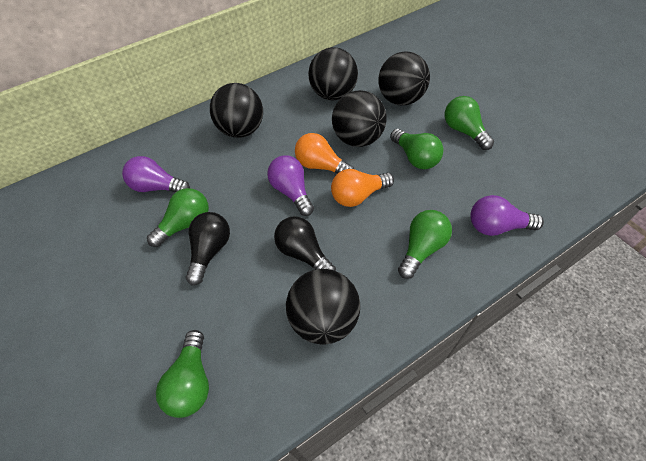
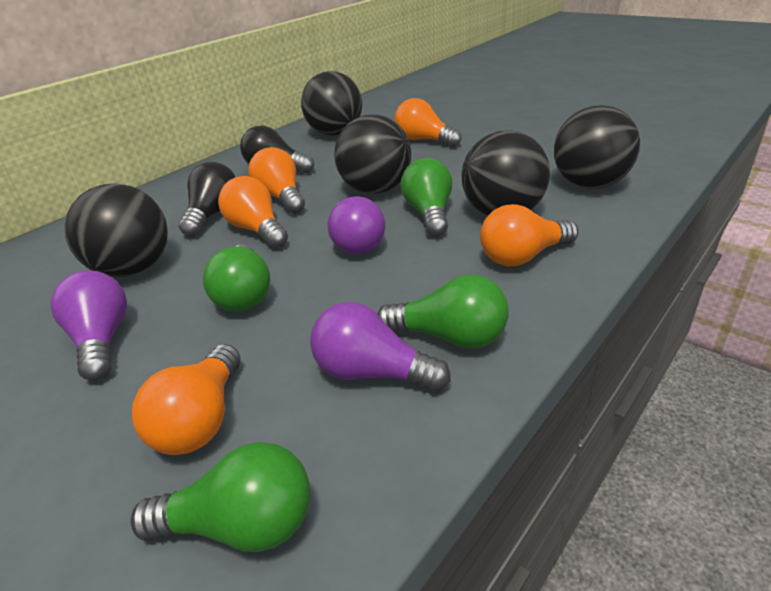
green light bulb: 5 -> 4
orange light bulb: 2 -> 5

